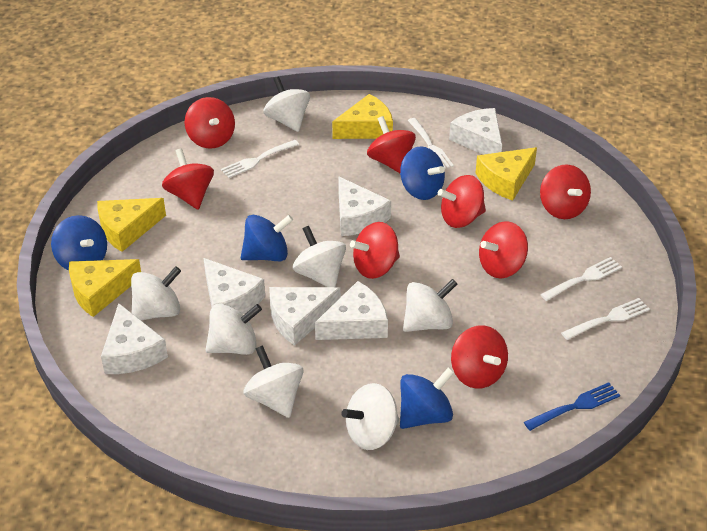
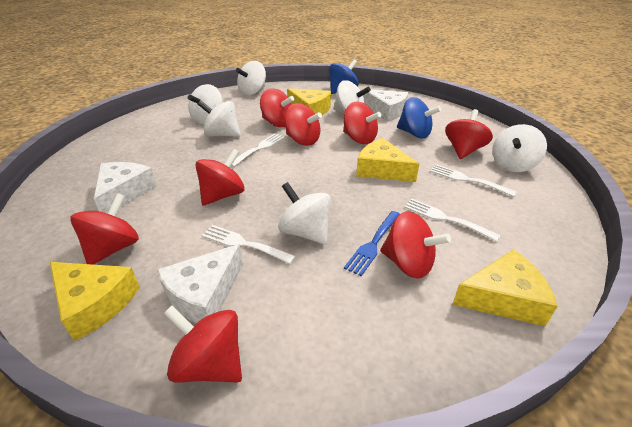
blue spinning top: 4 -> 2
white cheese: 6 -> 3
white spinning top: 7 -> 6

